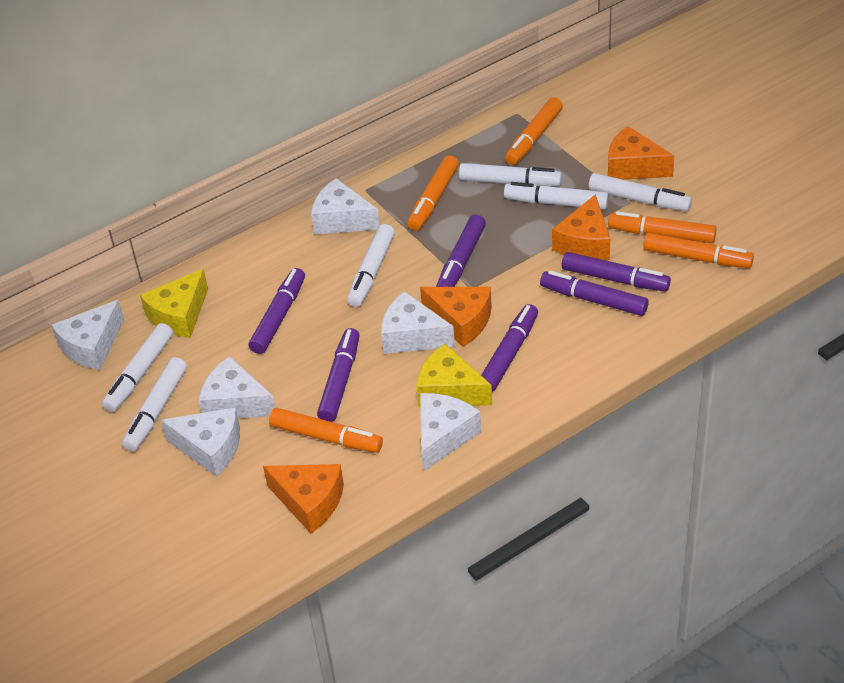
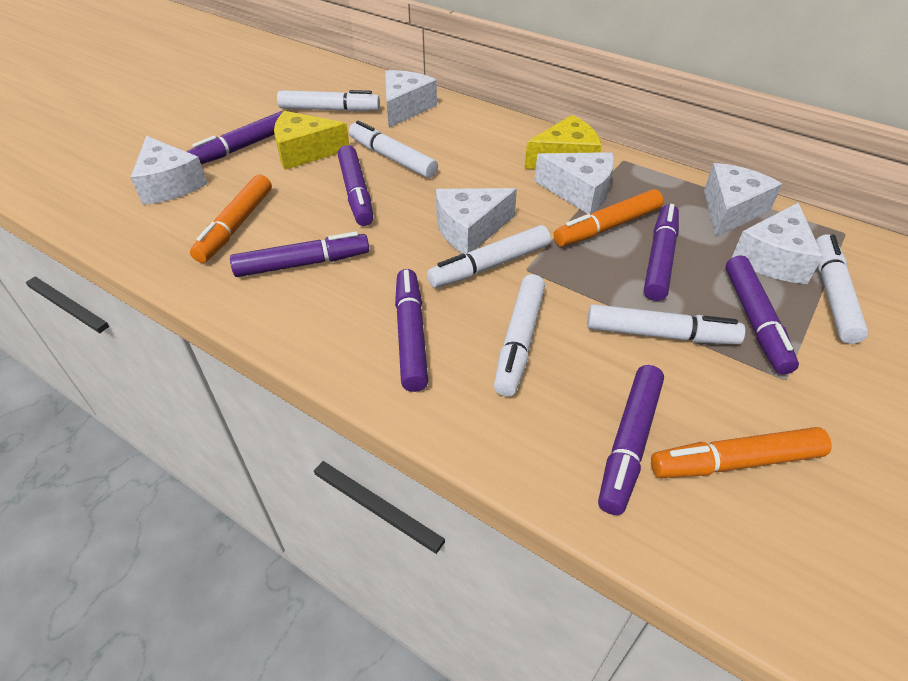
orange cheese: 4 -> 0
orange marker: 5 -> 3
purple marker: 6 -> 7

